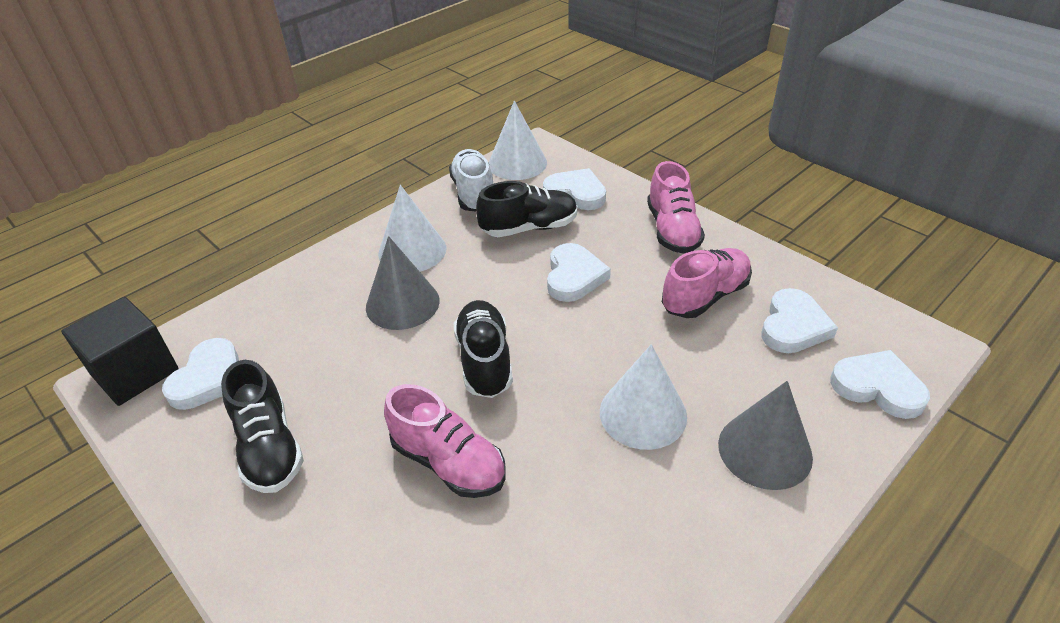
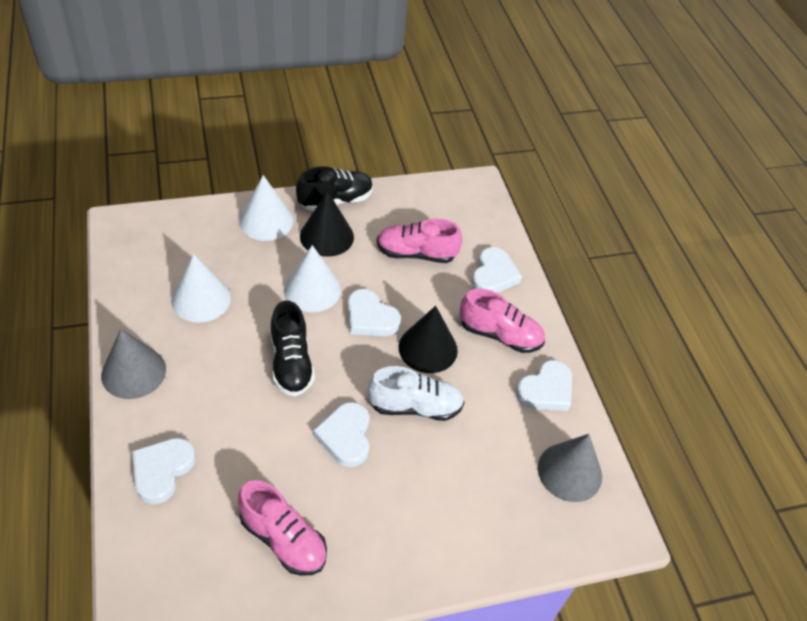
black cone: 0 -> 2
black cube: 1 -> 0
black shoe: 3 -> 2

